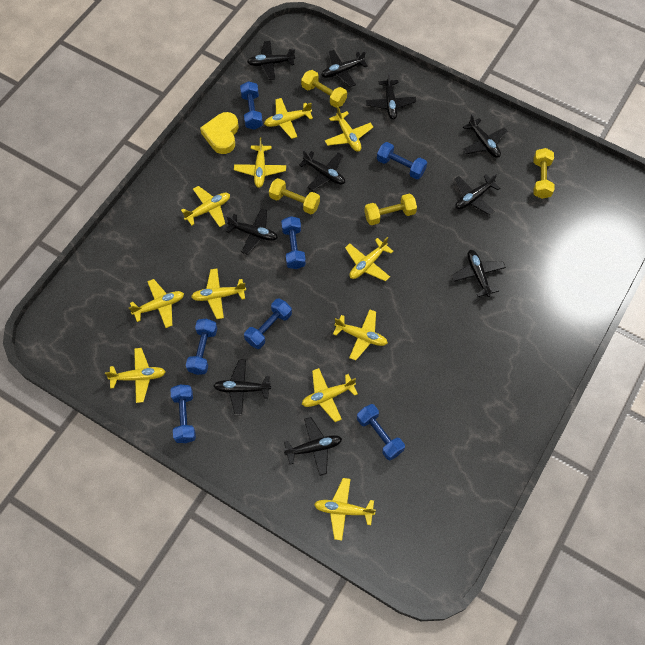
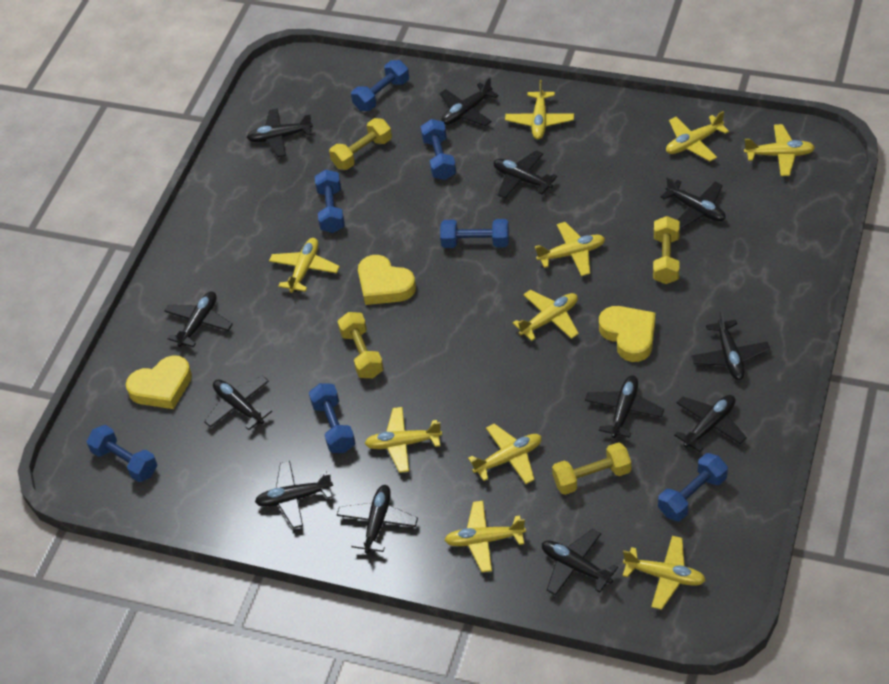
black plane: 10 -> 12
yellow heart: 1 -> 3
yellow plane: 11 -> 10

